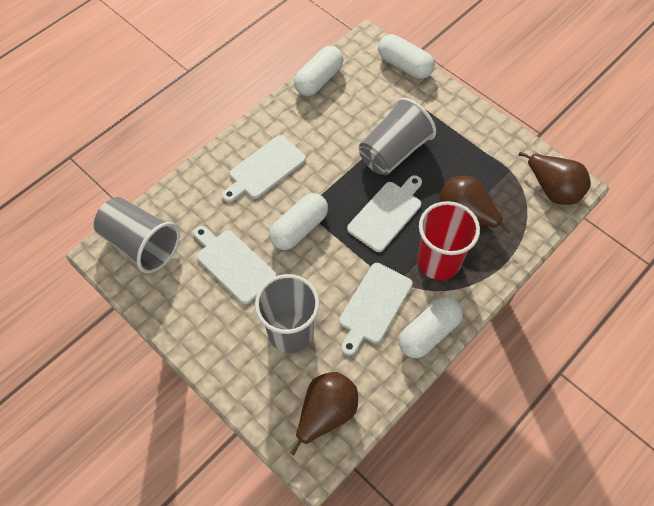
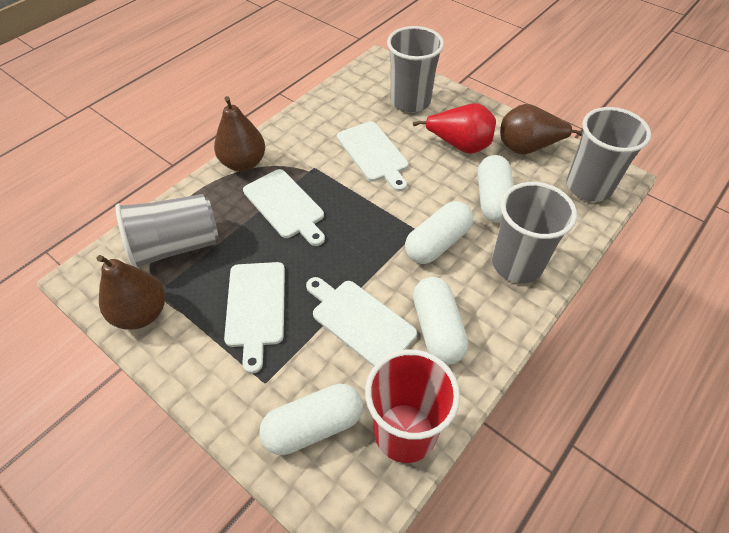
grey cup: 3 -> 4
red pear: 0 -> 1

